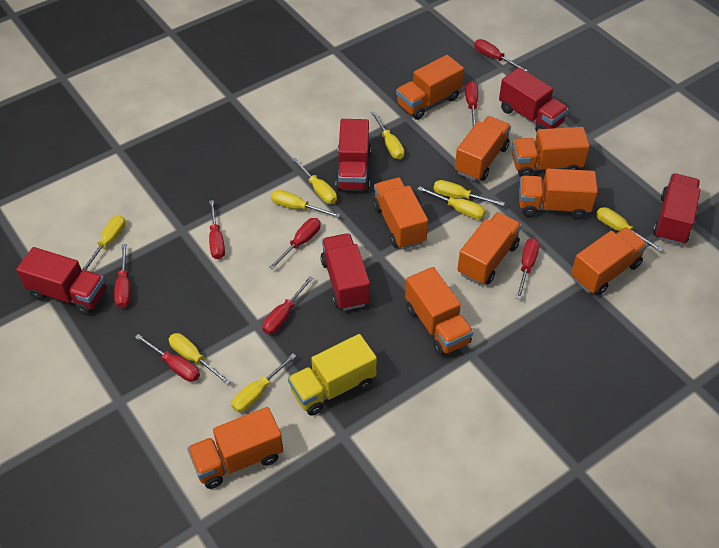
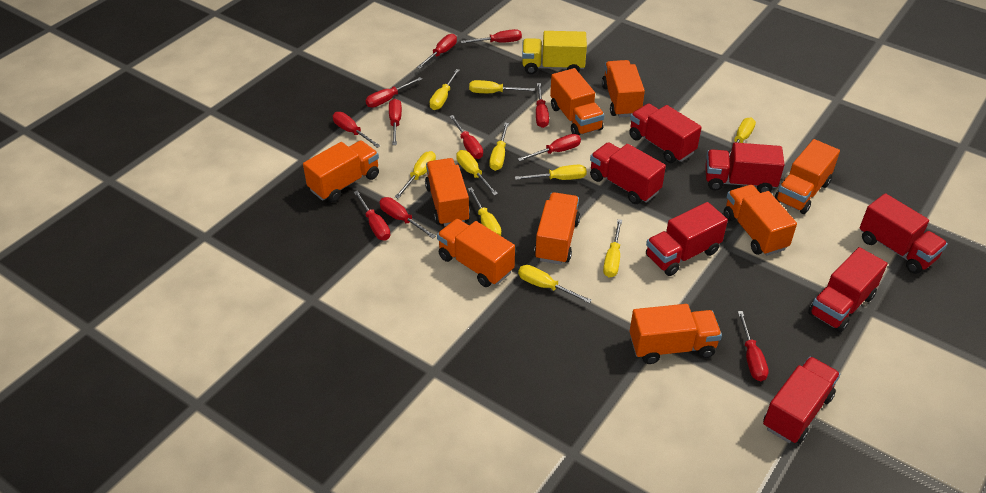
red screwdriver: 8 -> 11
red truck: 5 -> 7
yellow screwdriver: 9 -> 10

